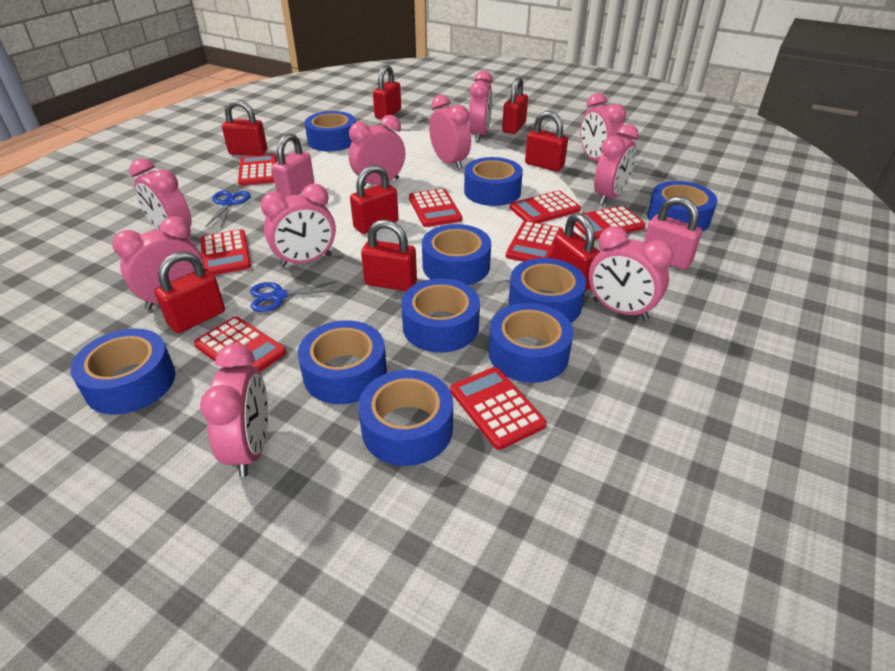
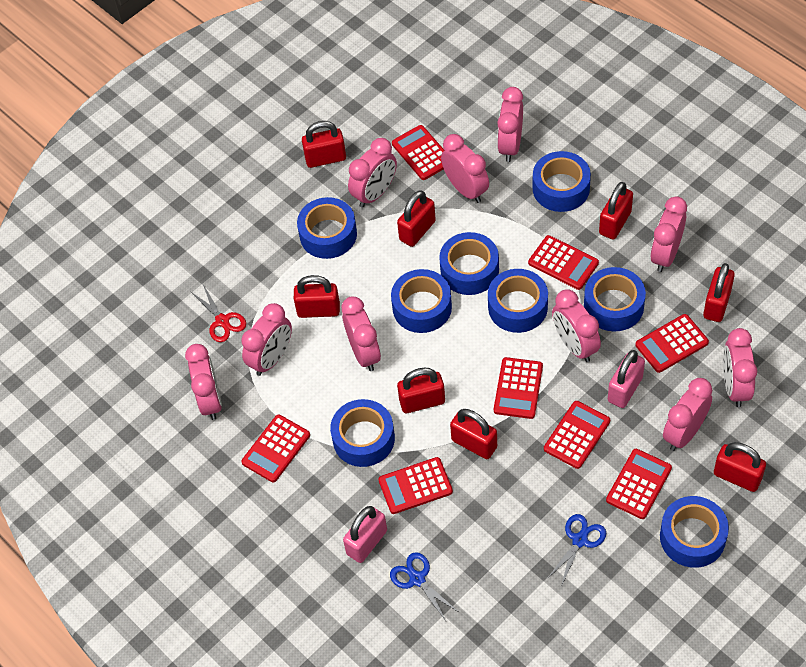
blue tape: 10 -> 8
red scissors: 0 -> 1

